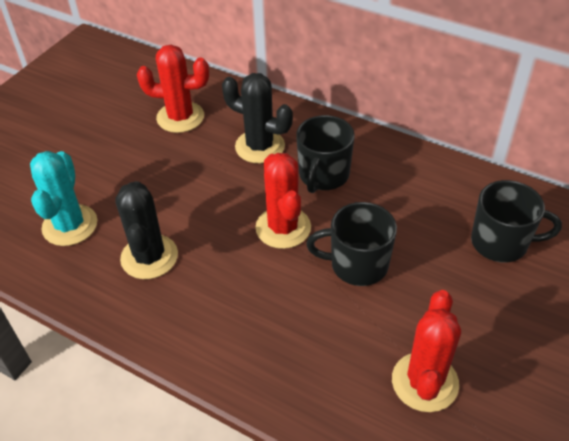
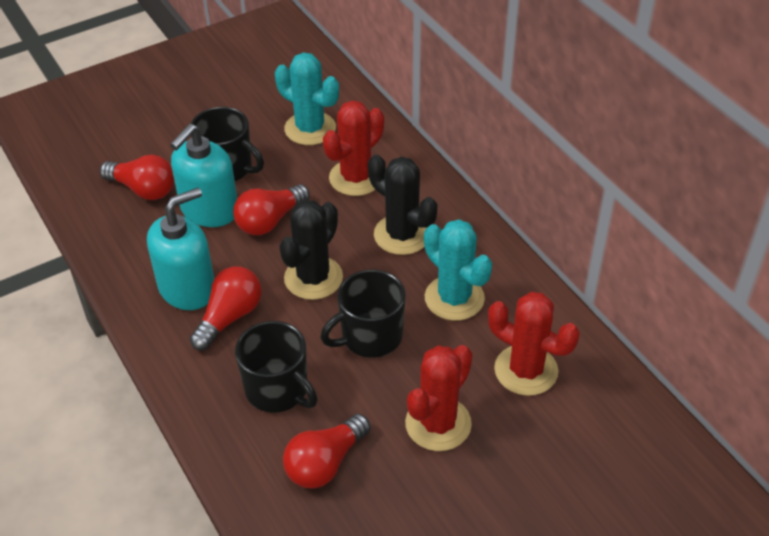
red light bulb: 0 -> 4
turquoise cactus: 1 -> 2
turquoise soap dispenser: 0 -> 2

